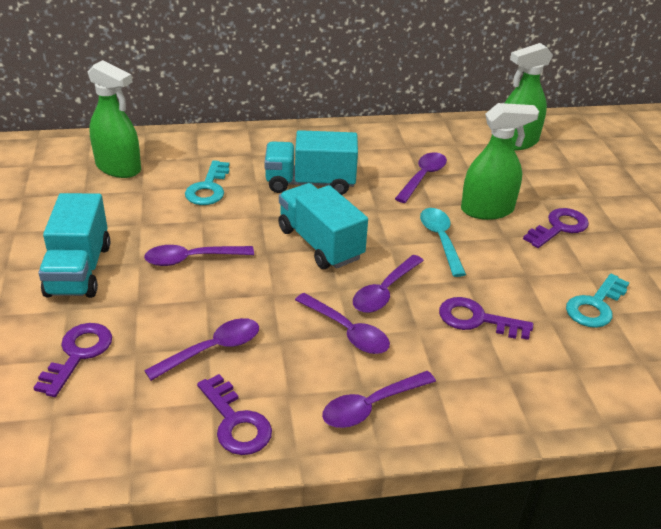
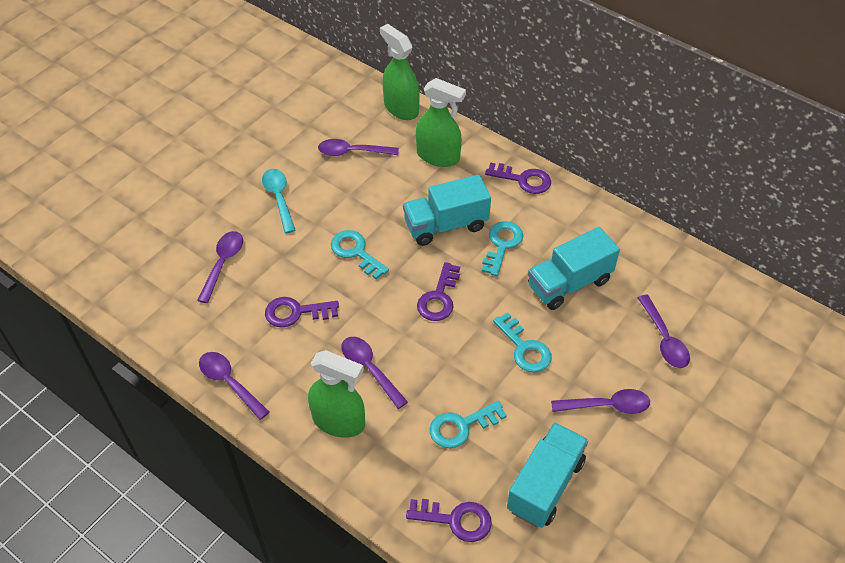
turquoise key: 2 -> 4

